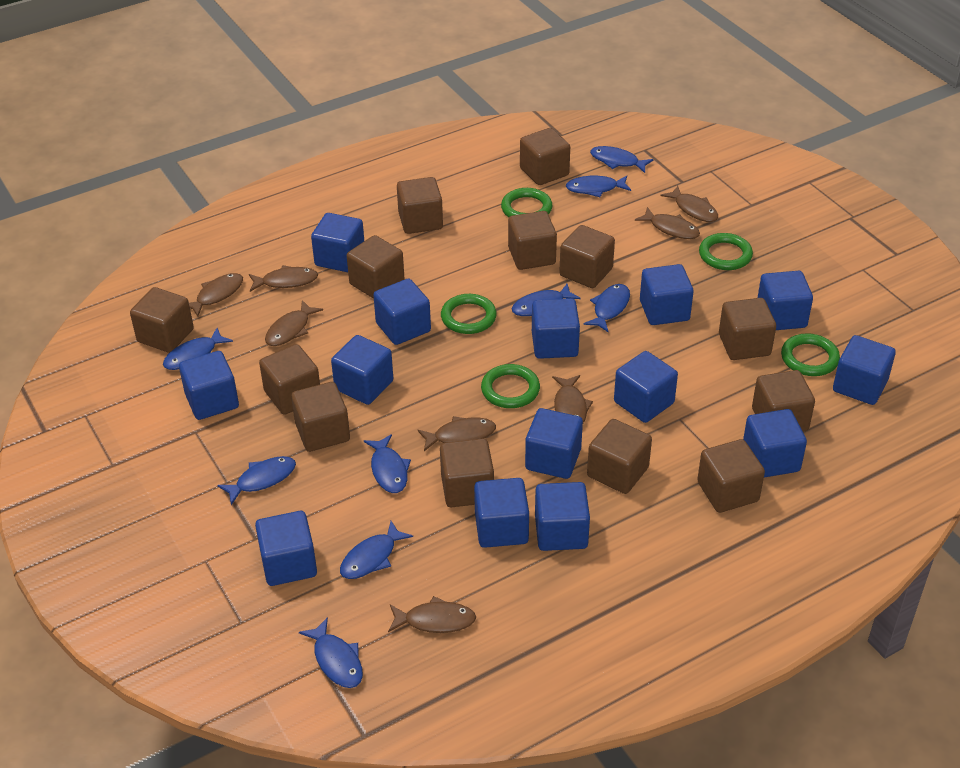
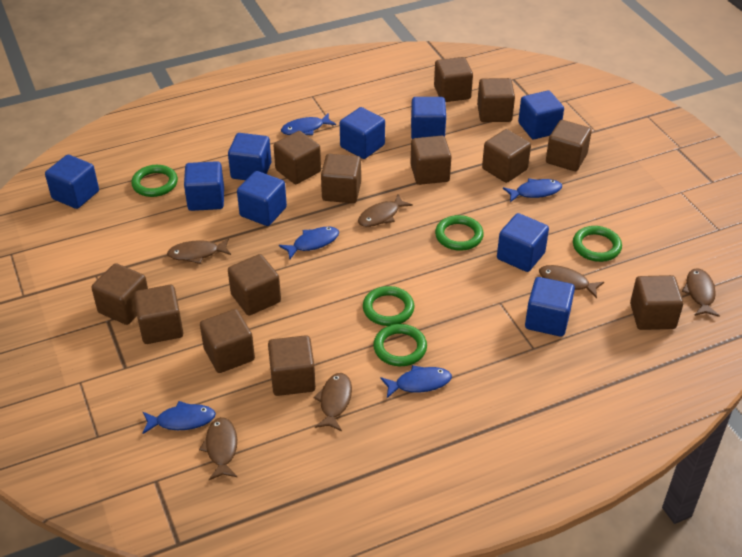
blue cube: 14 -> 9
blue fish: 9 -> 5
brown fish: 8 -> 6

